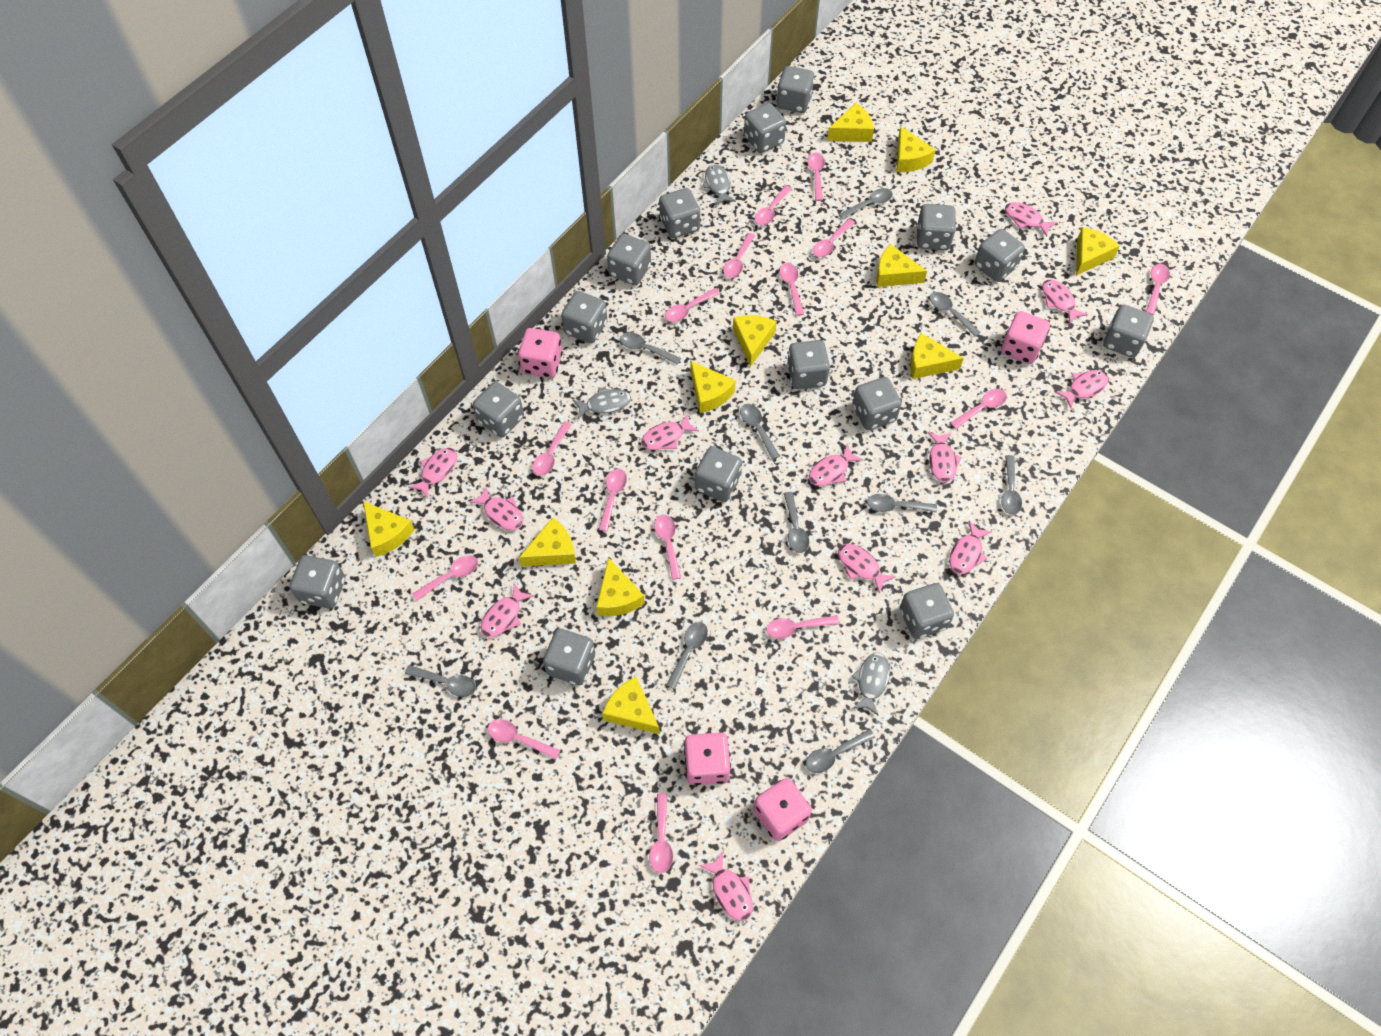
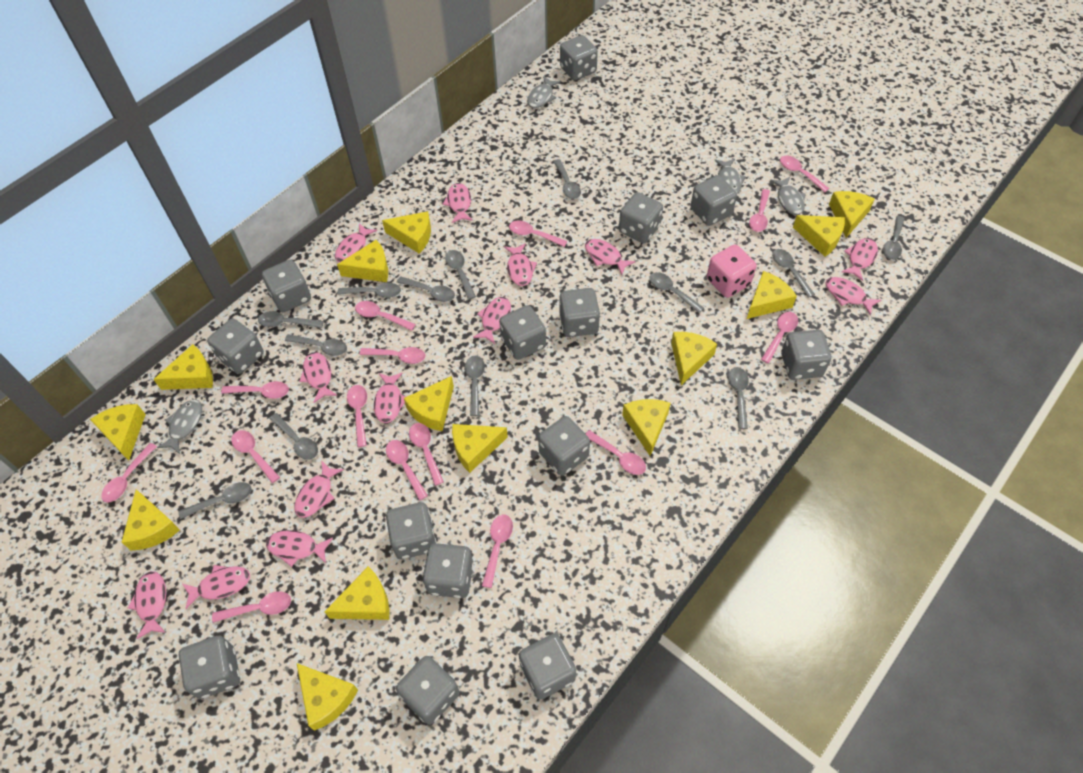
grey dice: 15 -> 14
grey fish: 3 -> 4
grey spoon: 10 -> 13
pink dice: 4 -> 1
pink fish: 12 -> 13
yellow cheese: 11 -> 14

